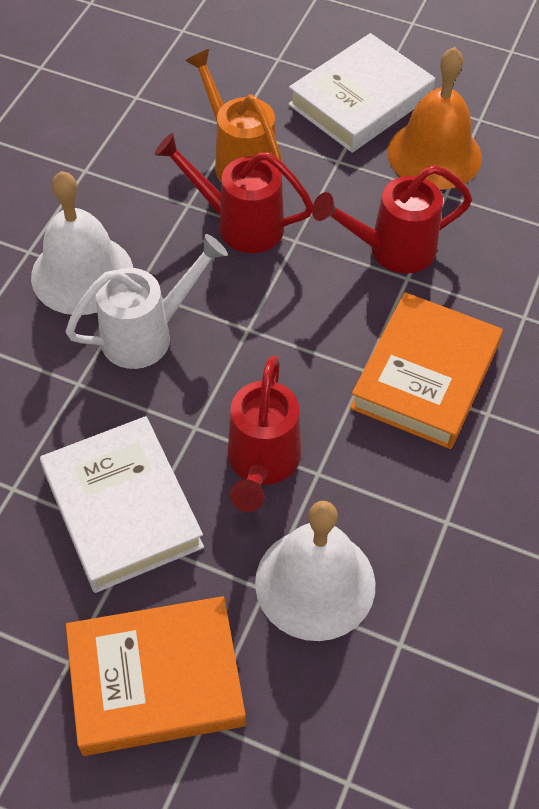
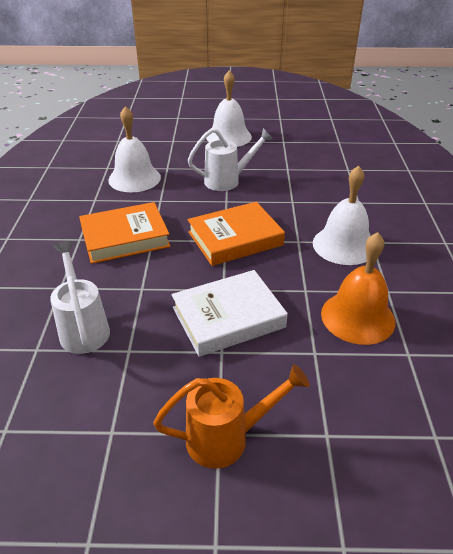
red watering can: 3 -> 0
white bell: 2 -> 3
white book: 2 -> 1
white watering can: 1 -> 2

